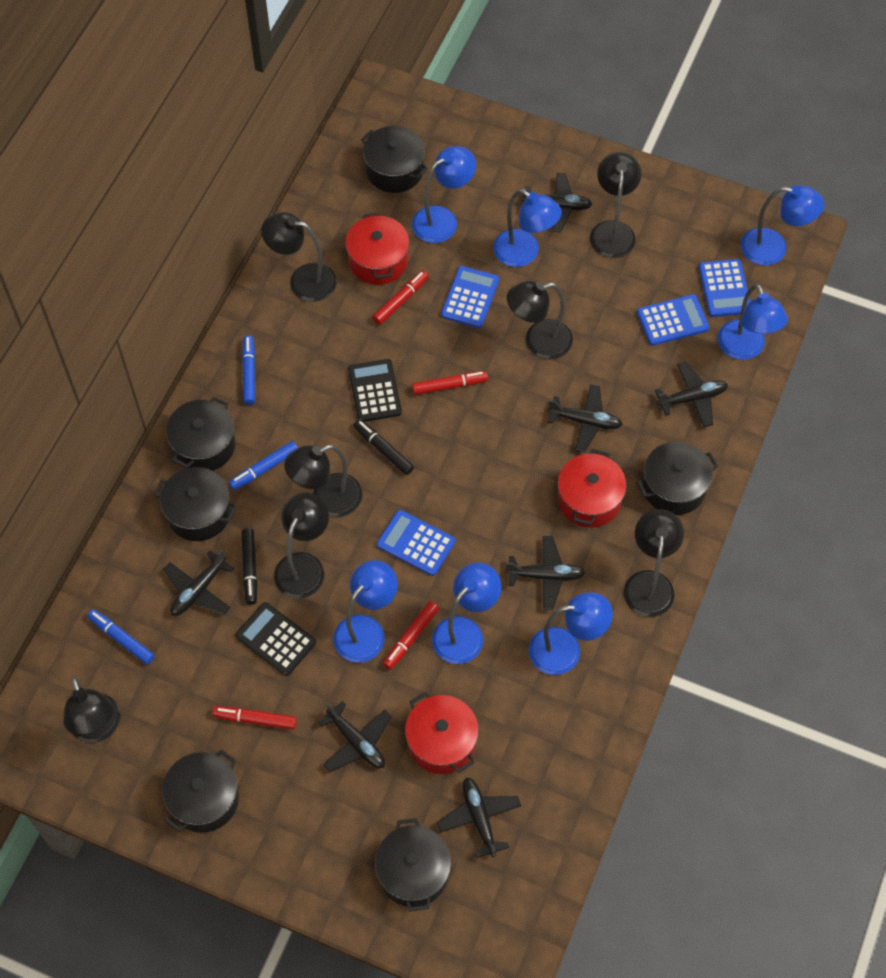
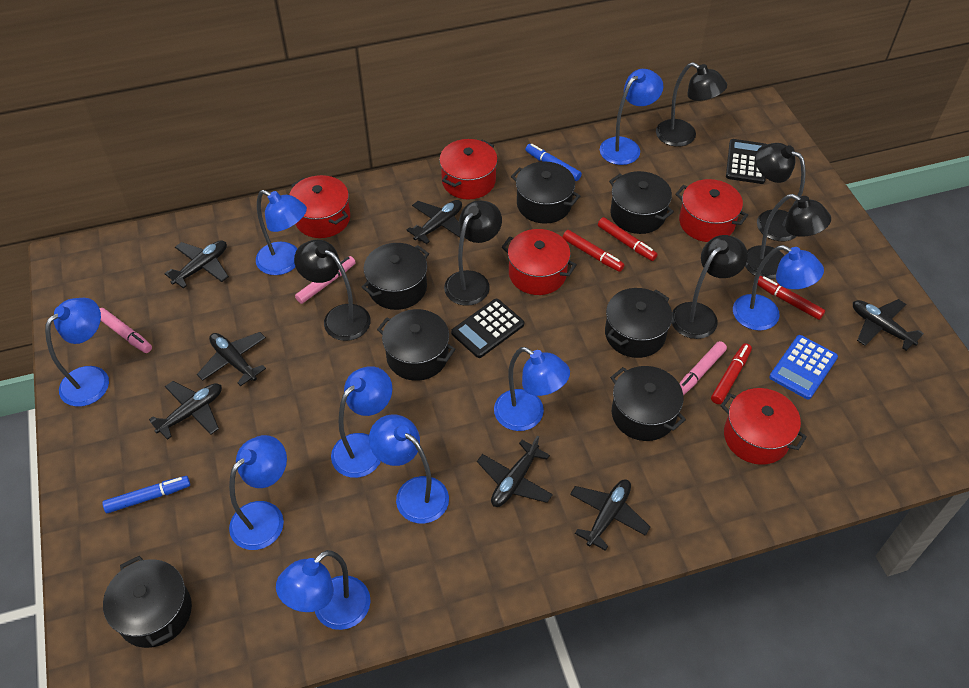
black lamp: 7 -> 6
black marker: 2 -> 0
black pot: 6 -> 7
blue calculator: 4 -> 1
blue lamp: 7 -> 9
blue marker: 3 -> 2
pink marker: 0 -> 3
red pot: 3 -> 5

